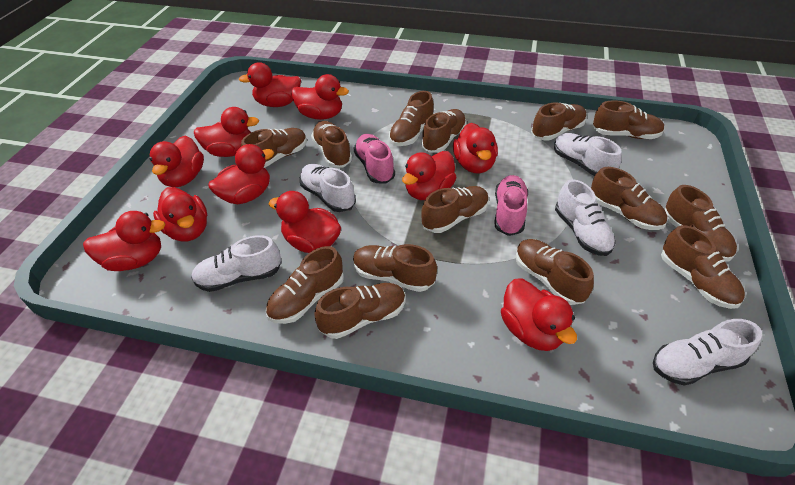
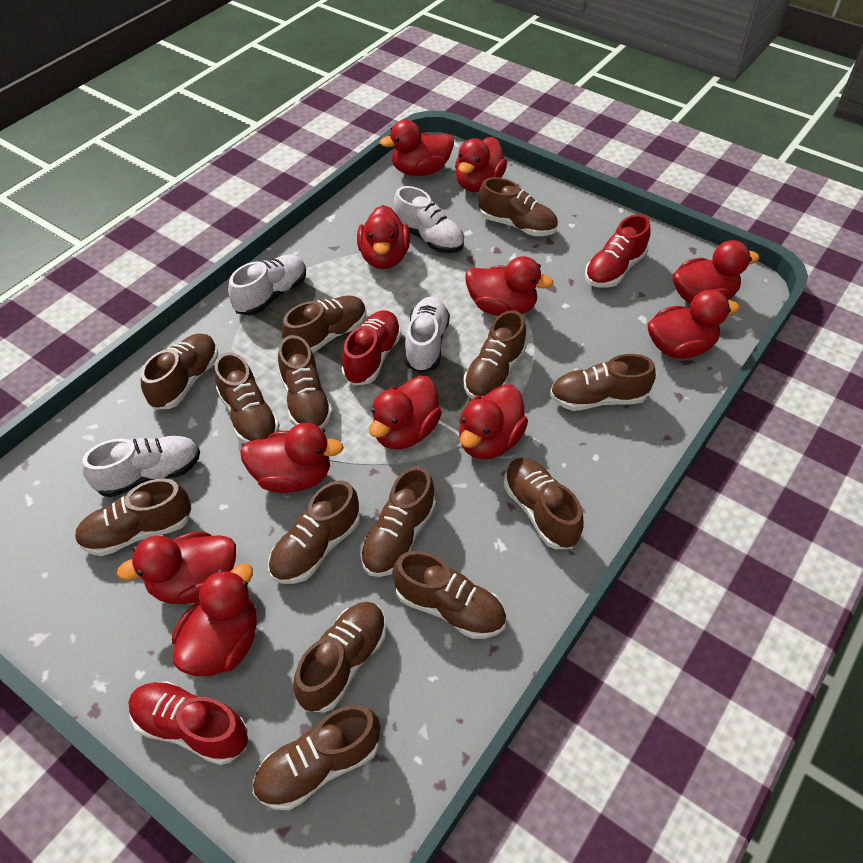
pink shoe: 2 -> 0
red shoe: 0 -> 3
white shoe: 5 -> 4

